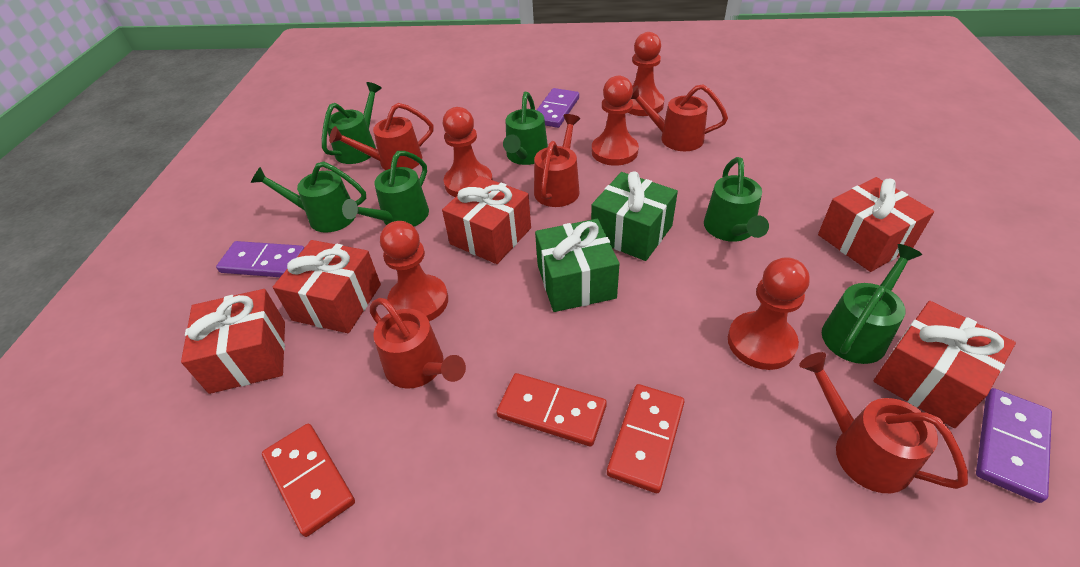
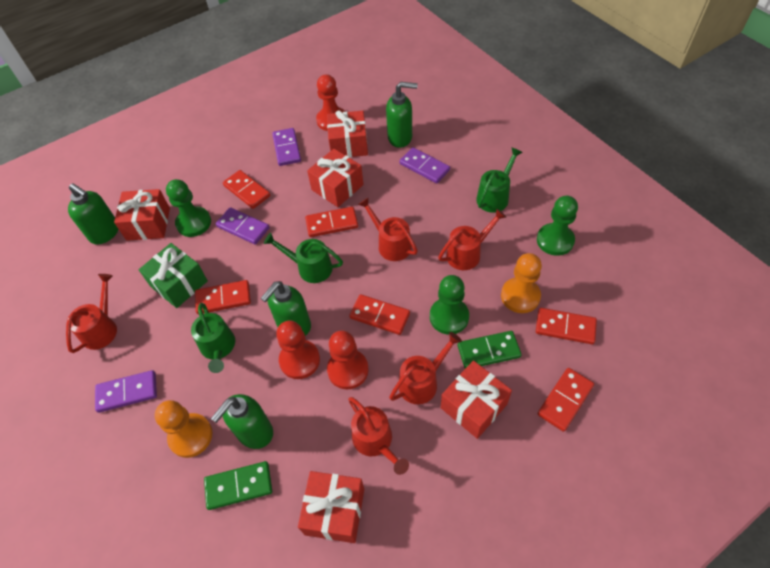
green domino: 0 -> 2
green gift: 2 -> 1
green pawn: 0 -> 3
green soap dispenser: 0 -> 4
green watering can: 6 -> 3
orange pawn: 0 -> 2
purple domino: 3 -> 4
red domino: 3 -> 6
red pawn: 5 -> 3

